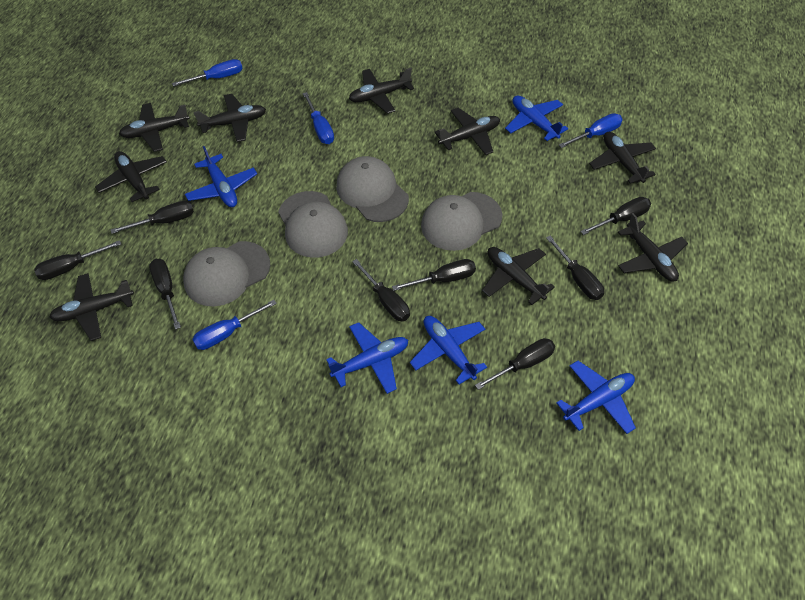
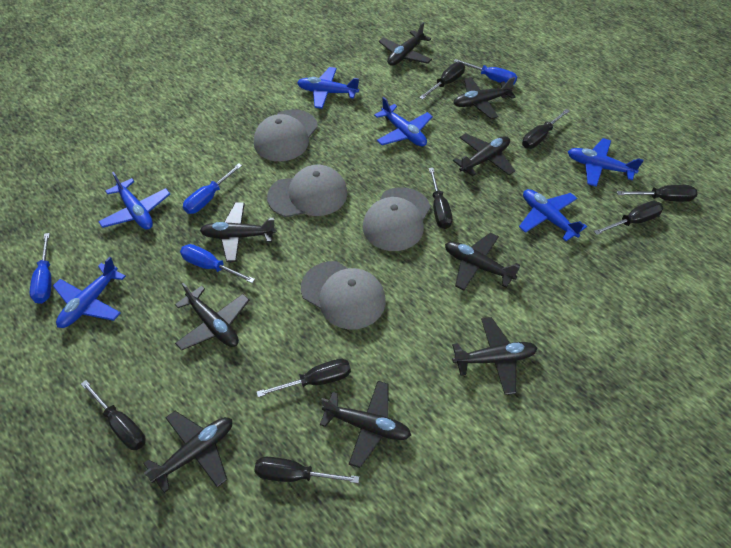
blue plane: 5 -> 6

